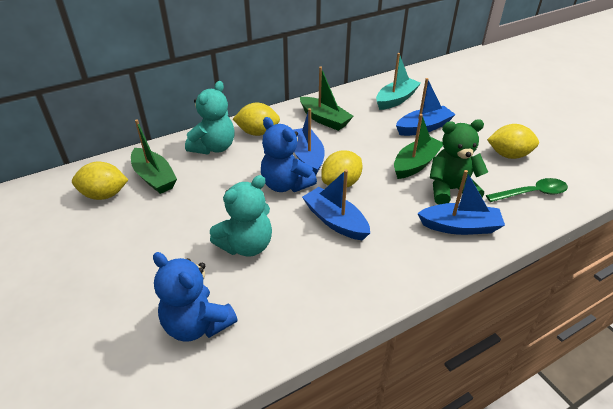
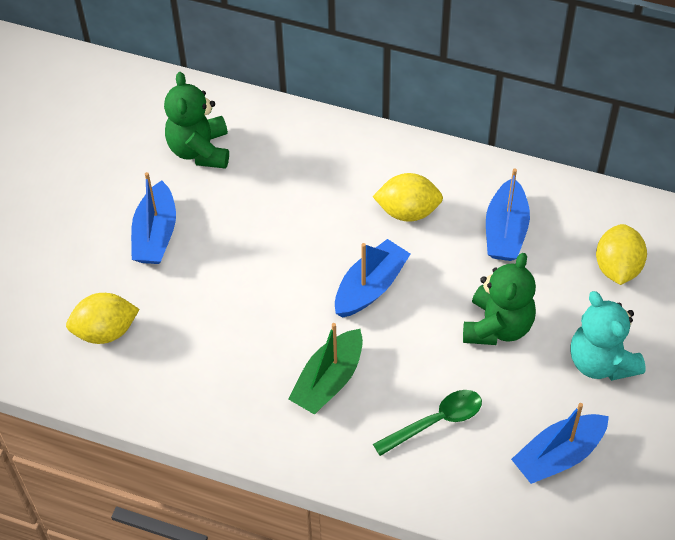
blue teddy bear: 2 -> 0
green boat: 3 -> 1
green teddy bear: 1 -> 2
turquoise boat: 1 -> 0
turquoise teddy bear: 2 -> 1
yellow lemon: 4 -> 3

